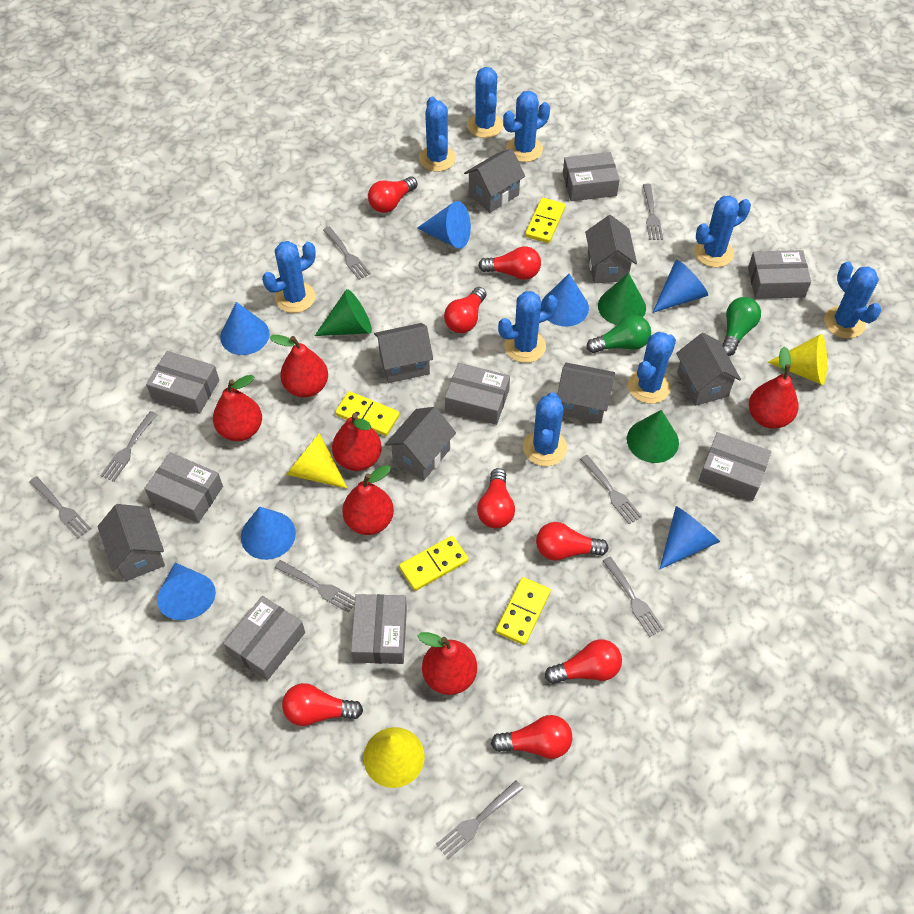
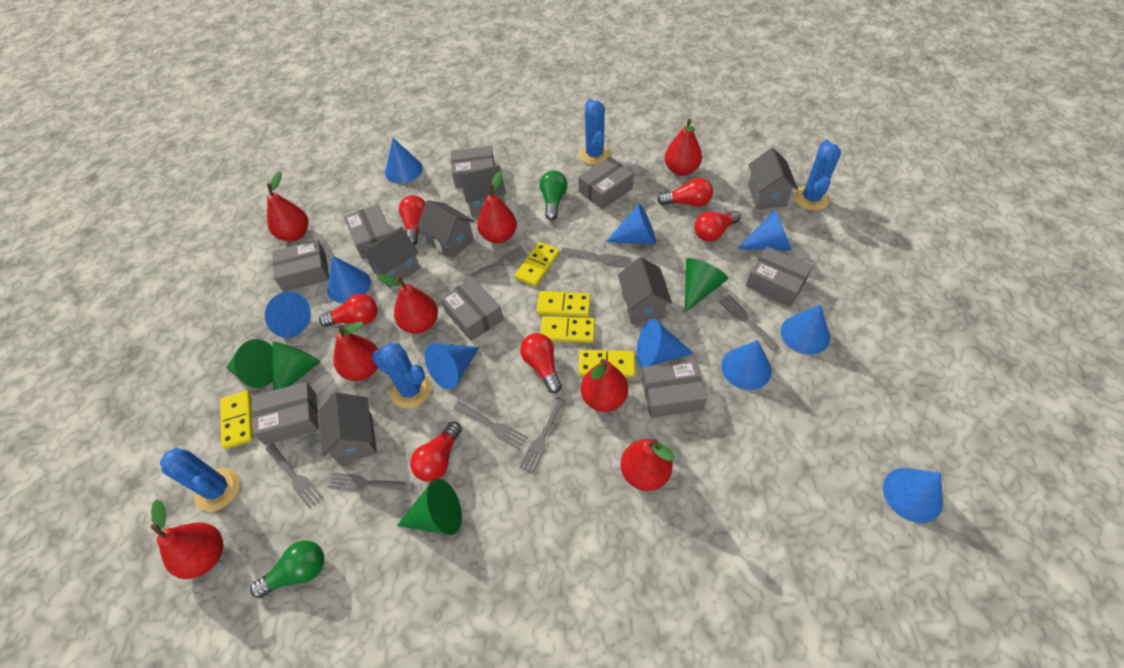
blue cactus: 9 -> 4
blue cone: 7 -> 10
green cone: 3 -> 4
grey fork: 8 -> 7
grey house: 7 -> 6
red light bulb: 8 -> 6
red pear: 6 -> 8
yellow cone: 3 -> 0
yellow domino: 4 -> 5

